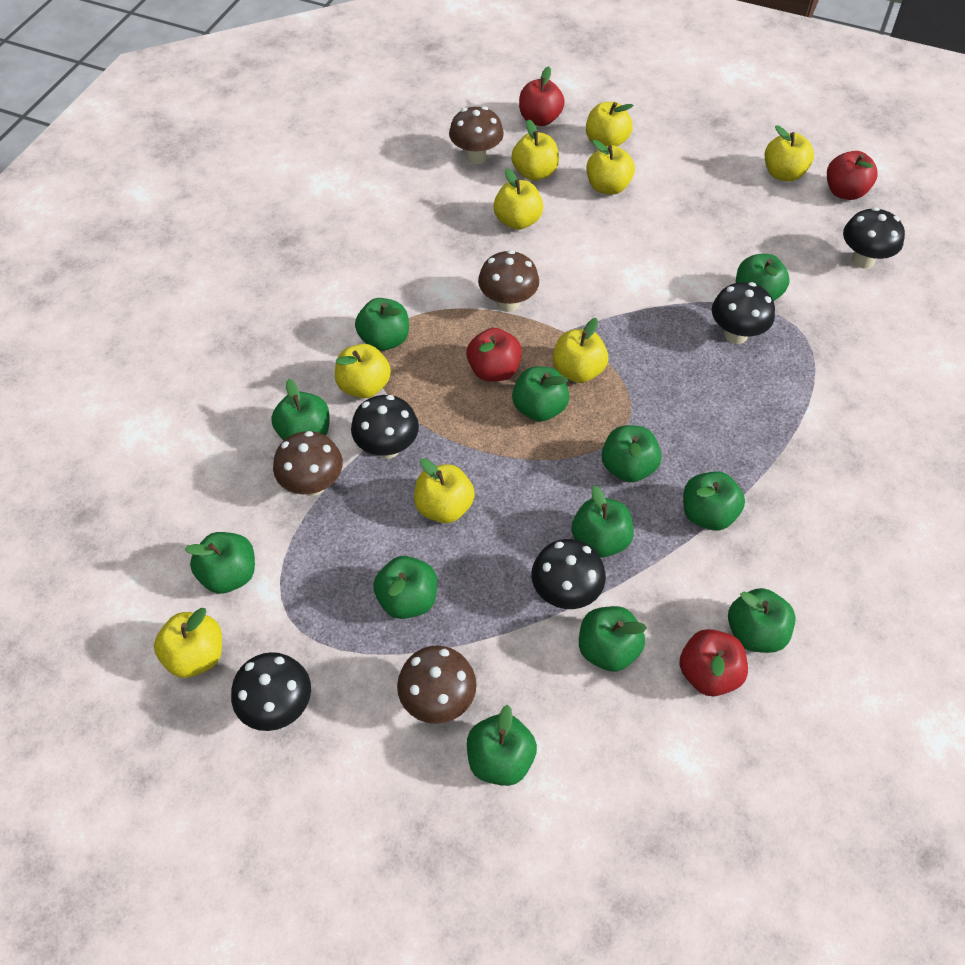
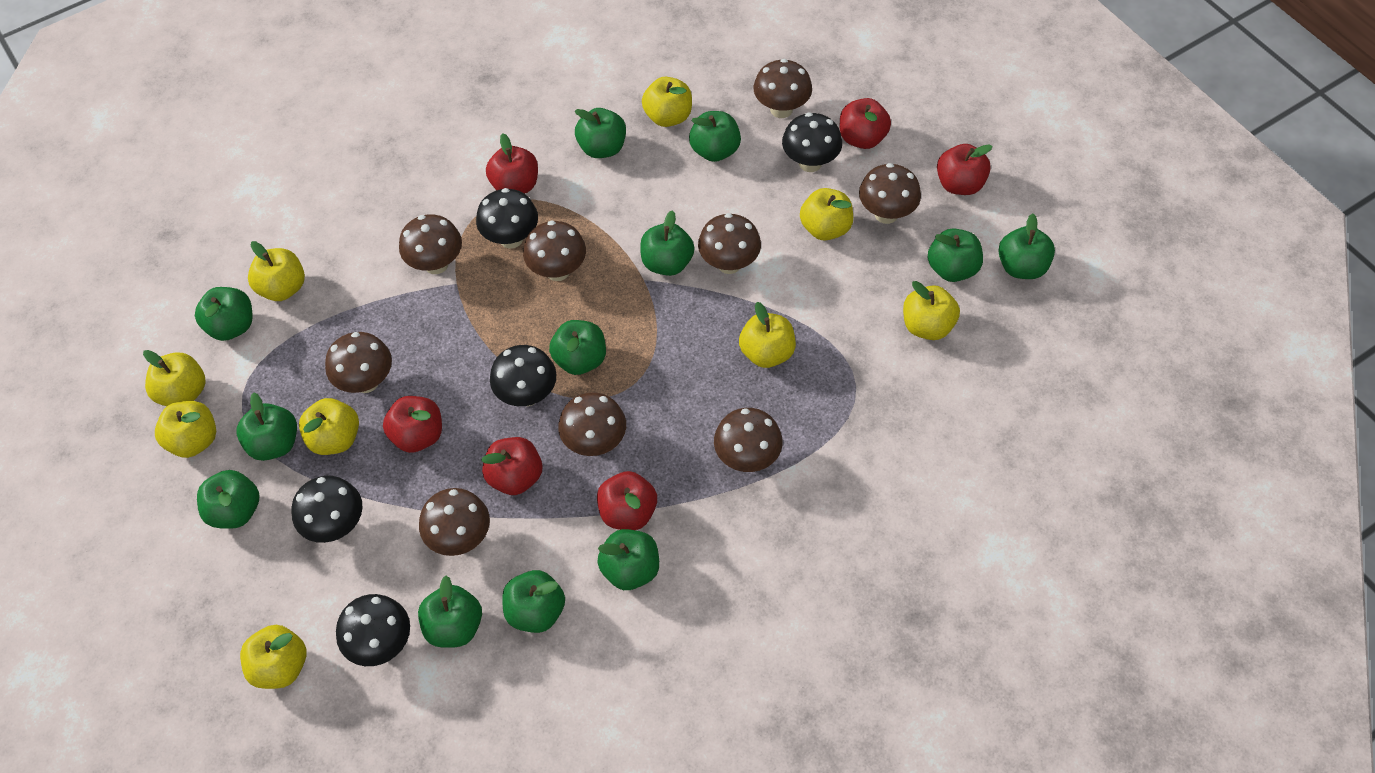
brown mushroom: 4 -> 9
red apple: 4 -> 6

